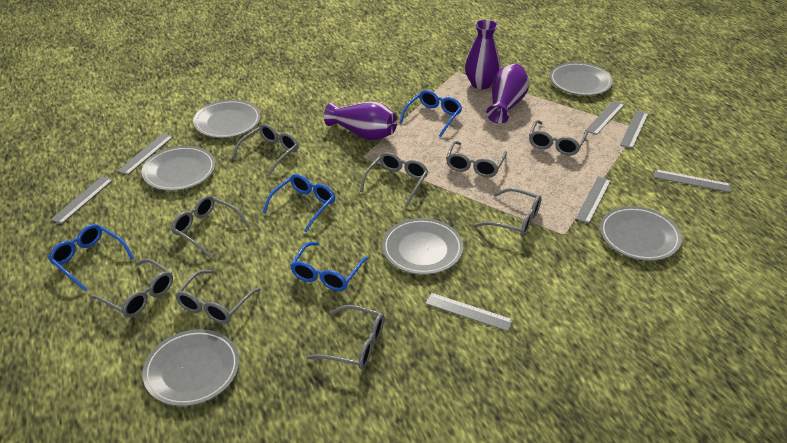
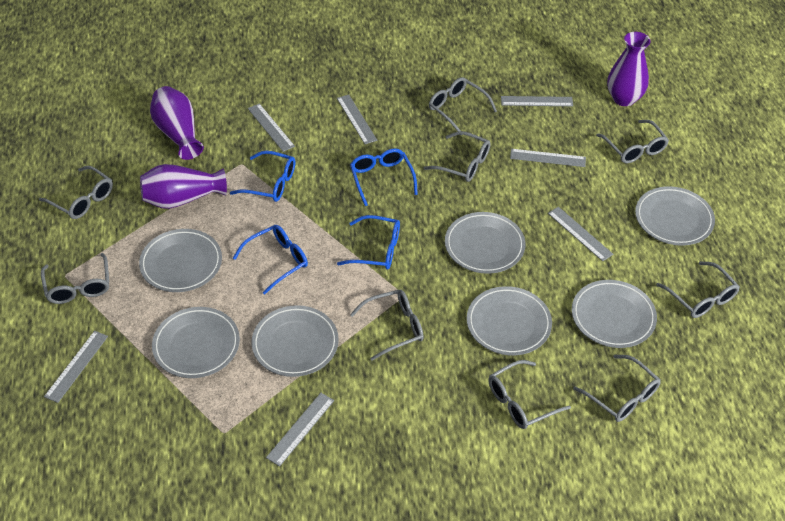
grey plate: 6 -> 7

